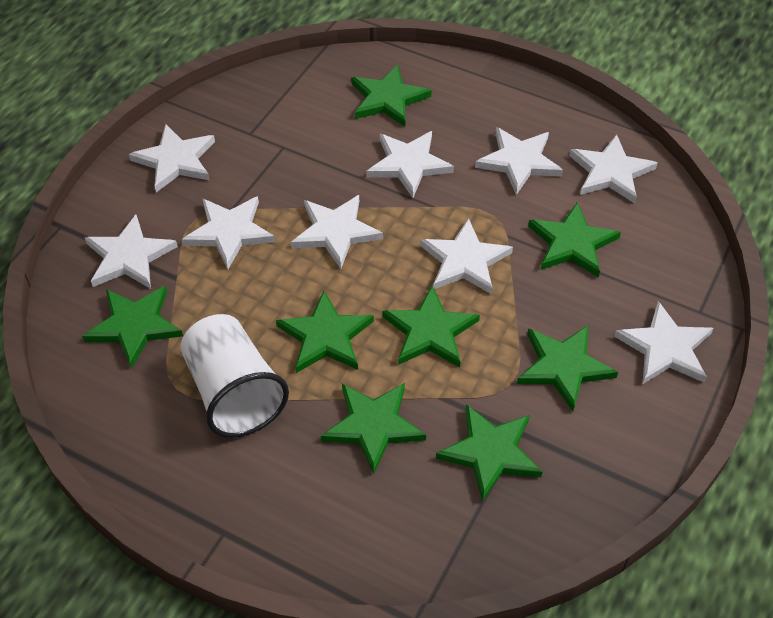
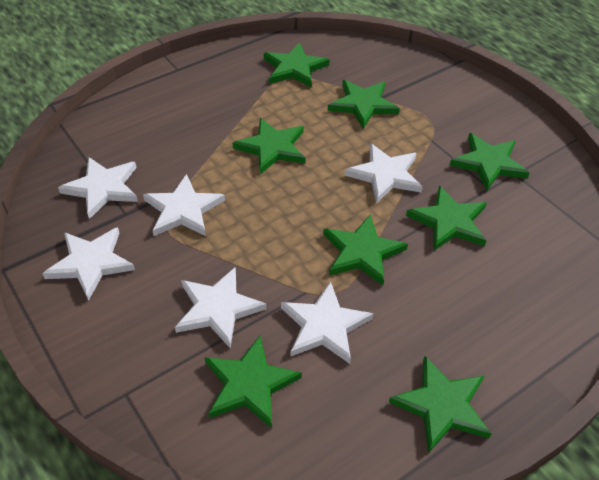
white cup: 1 -> 0
white star: 9 -> 6

